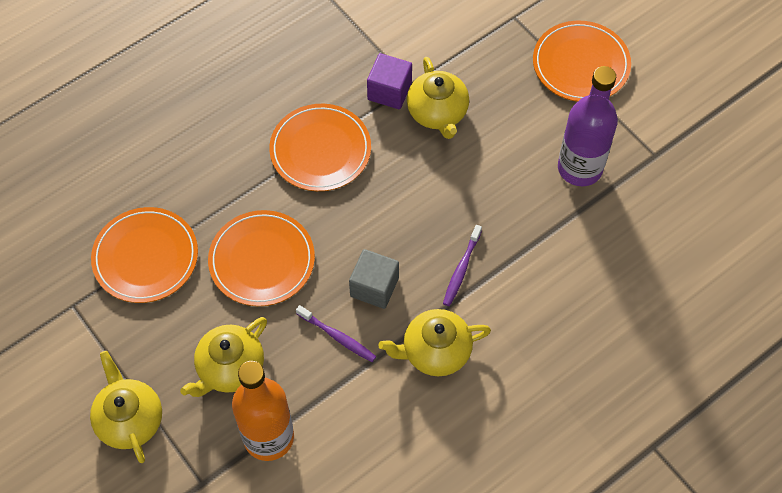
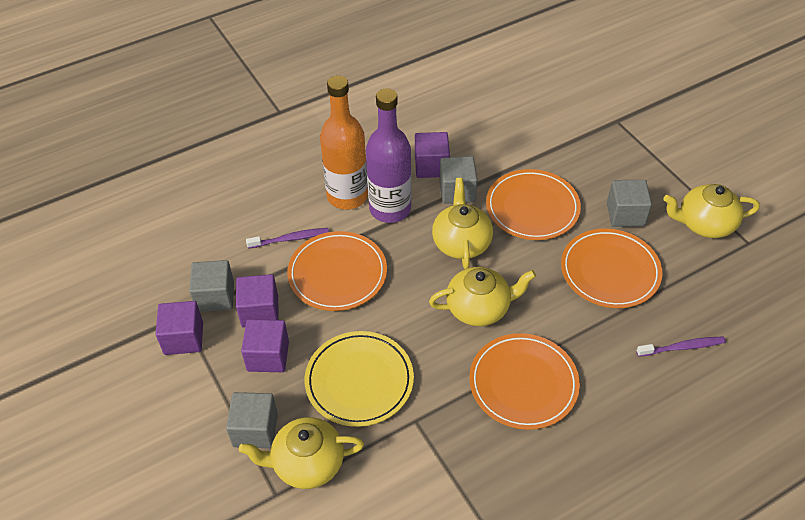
grey cube: 1 -> 4
purple cube: 1 -> 4
yellow plate: 0 -> 1

